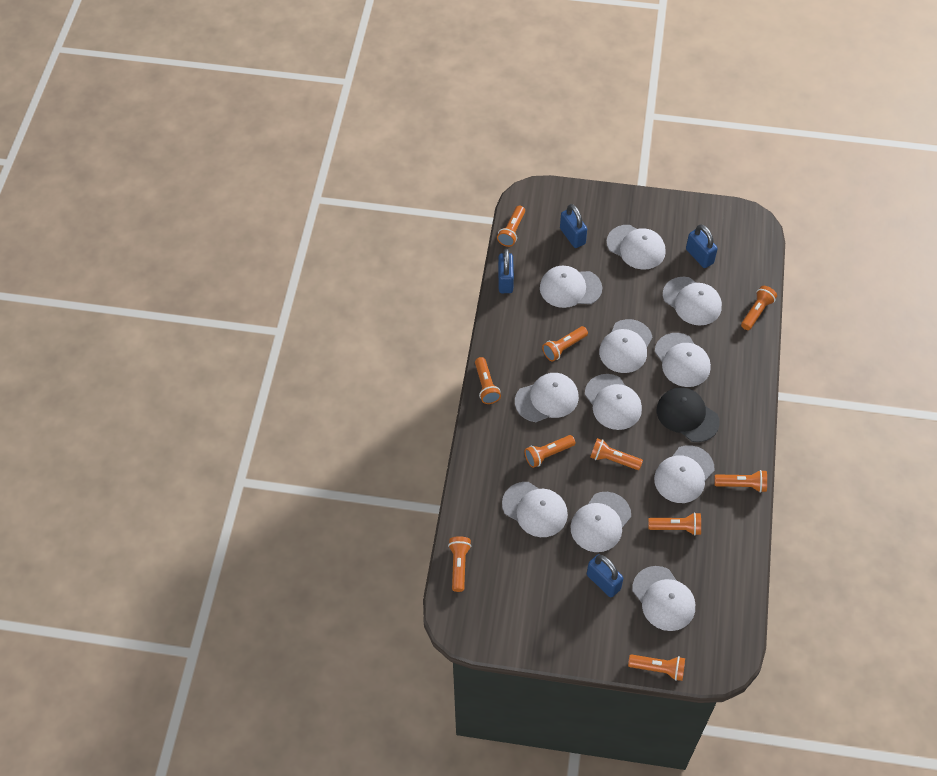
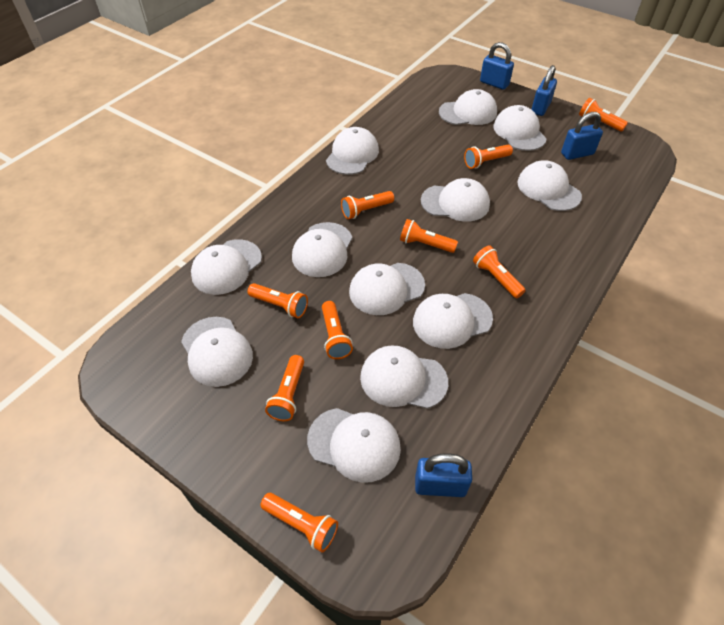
black cap: 1 -> 0
orange flashlight: 10 -> 9
white cap: 11 -> 12

